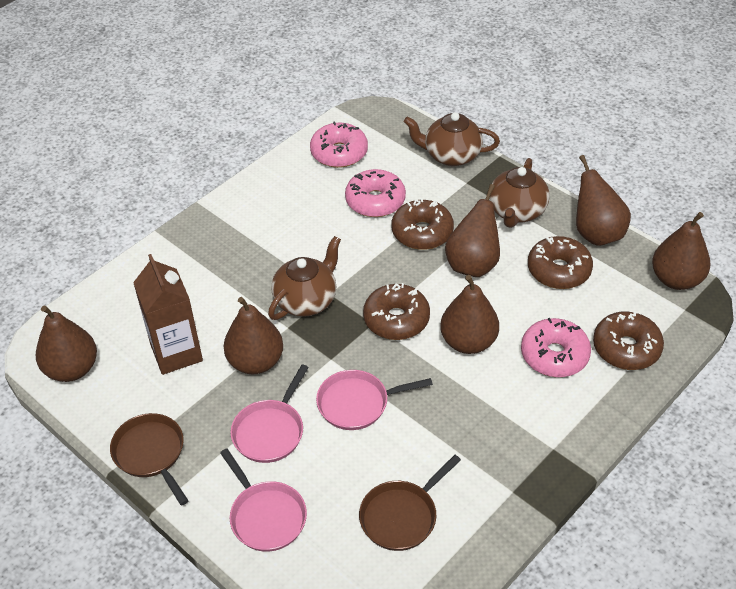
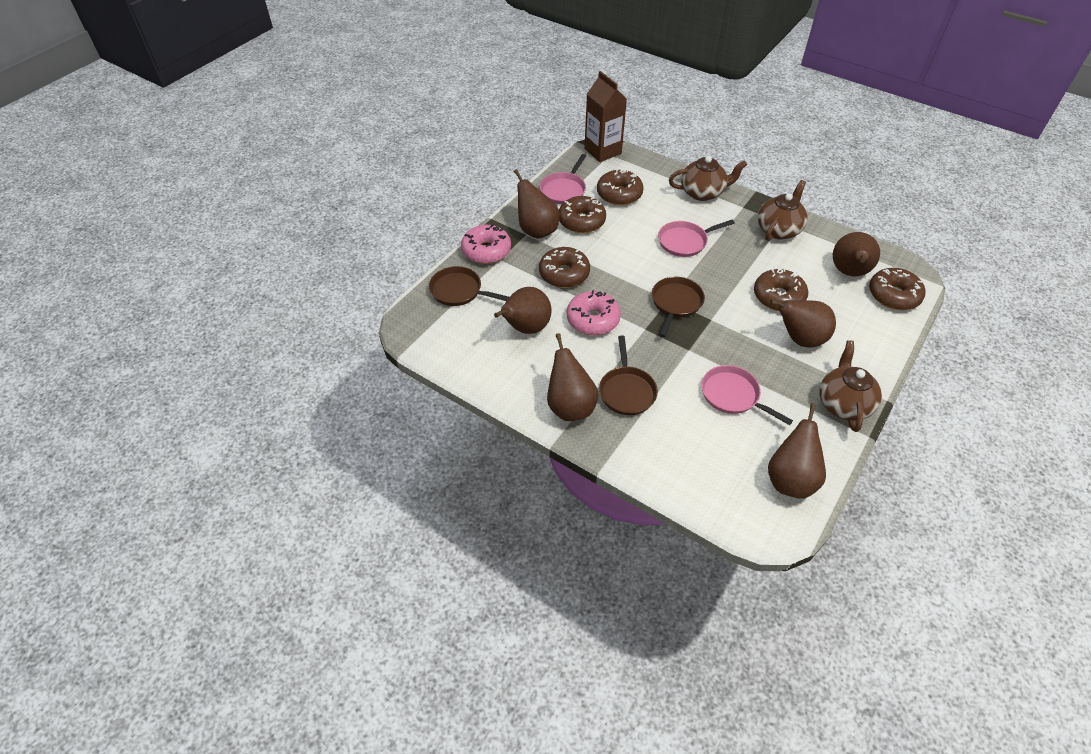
brown donut: 4 -> 5
brown pan: 2 -> 3
pink donut: 3 -> 2

